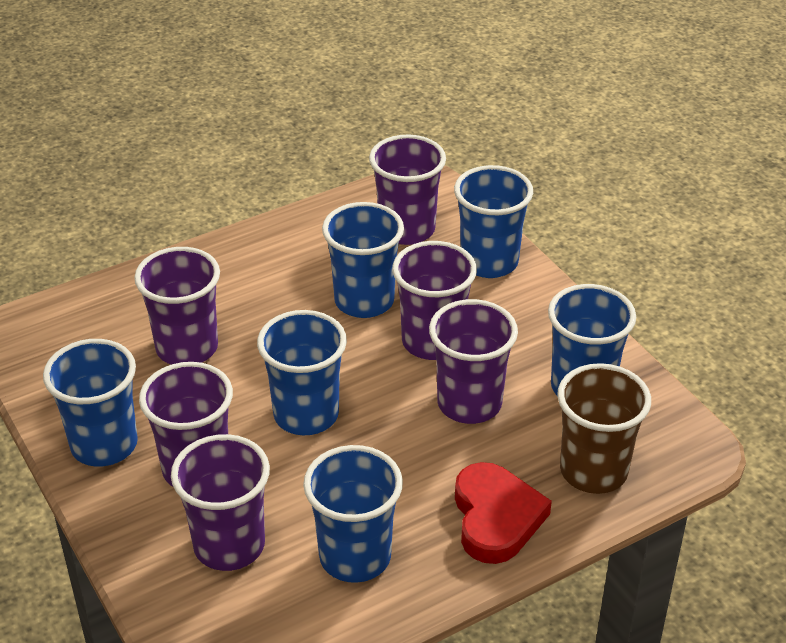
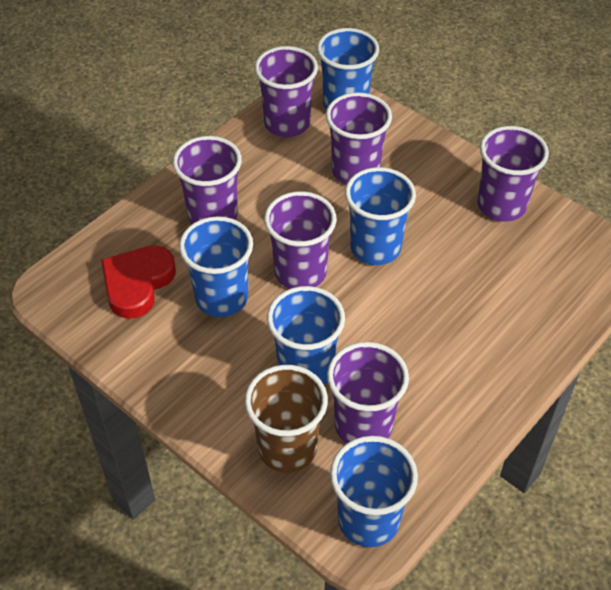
blue cup: 6 -> 5

